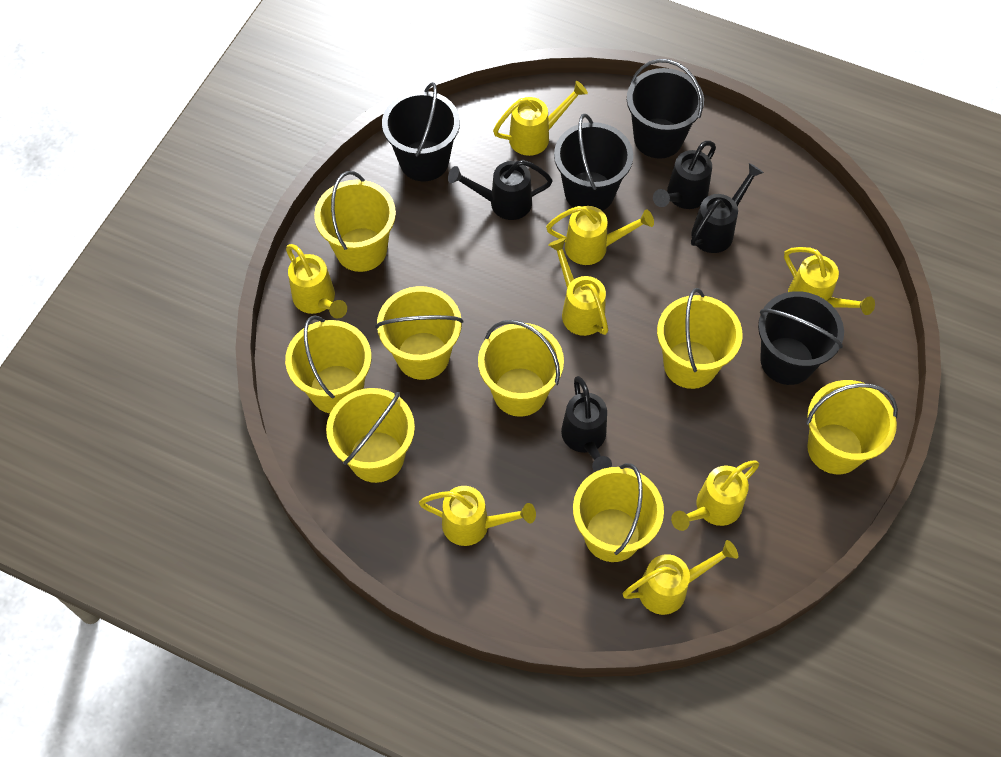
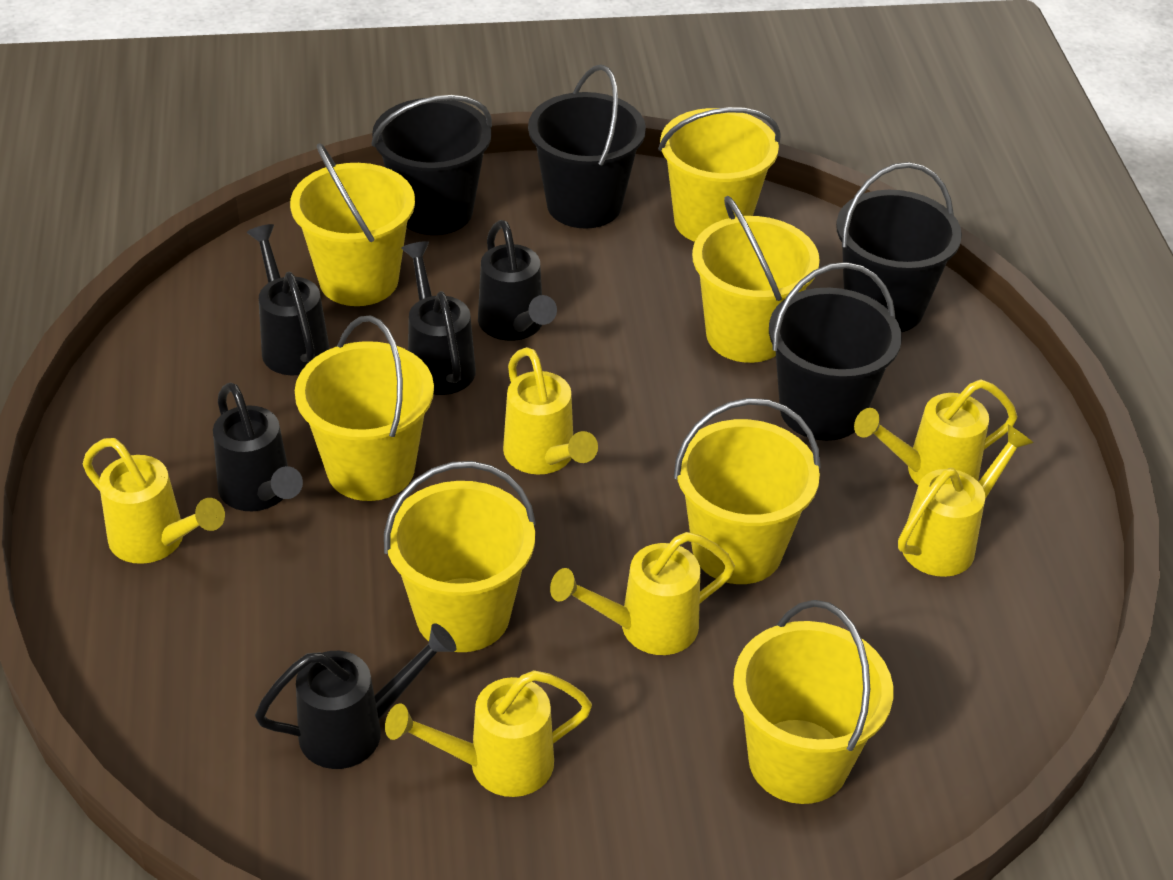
black watering can: 4 -> 5
yellow bucket: 8 -> 7
yellow watering can: 8 -> 6

